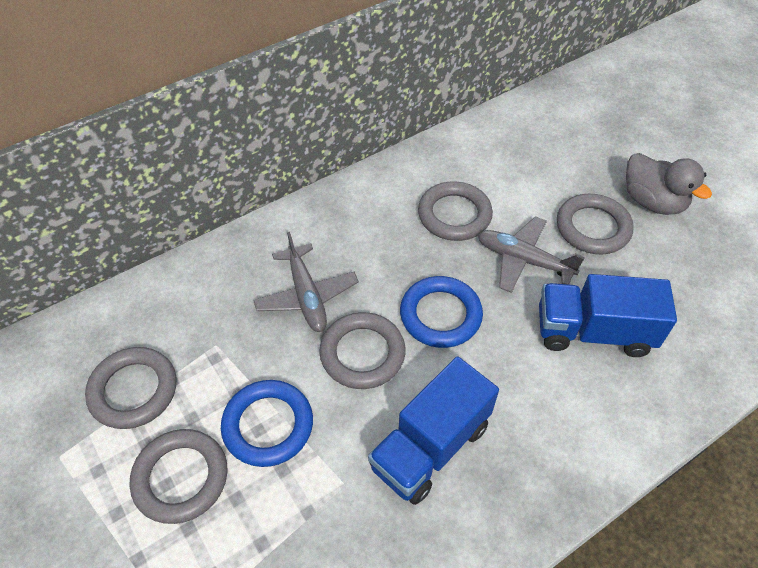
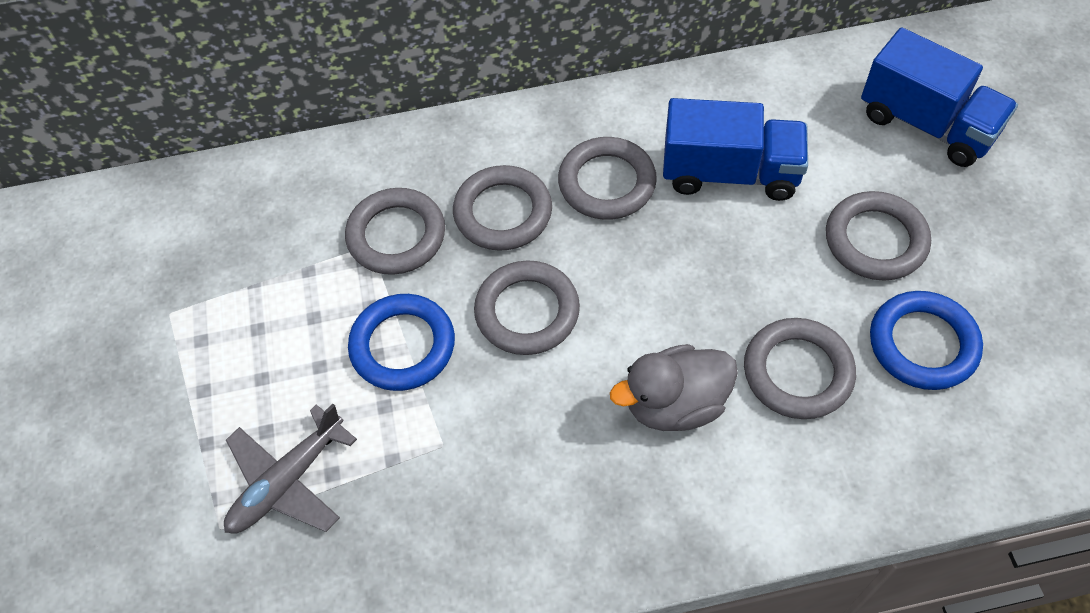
grey plane: 2 -> 1
grey ring: 5 -> 6

